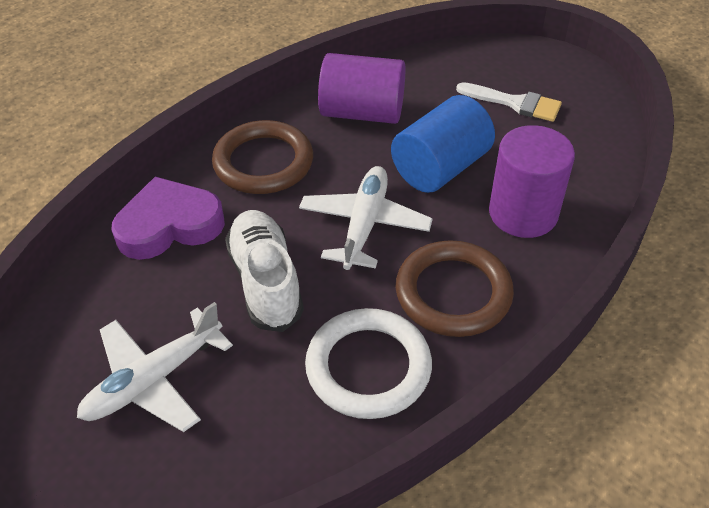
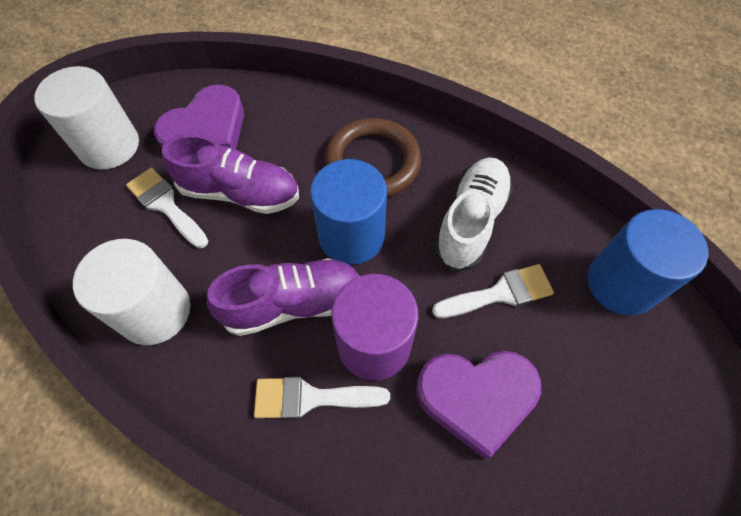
blue cylinder: 1 -> 2
brown ring: 2 -> 1
purple cylinder: 2 -> 1
purple heart: 1 -> 2
purple shoe: 0 -> 2
white brush: 1 -> 3
white cylinder: 0 -> 2
white plane: 2 -> 0
white ring: 1 -> 0

